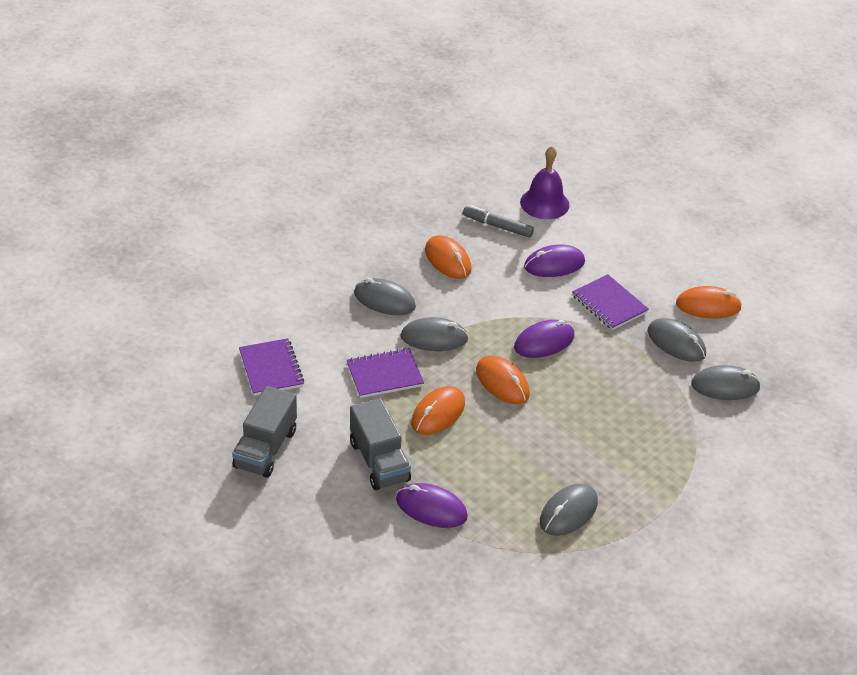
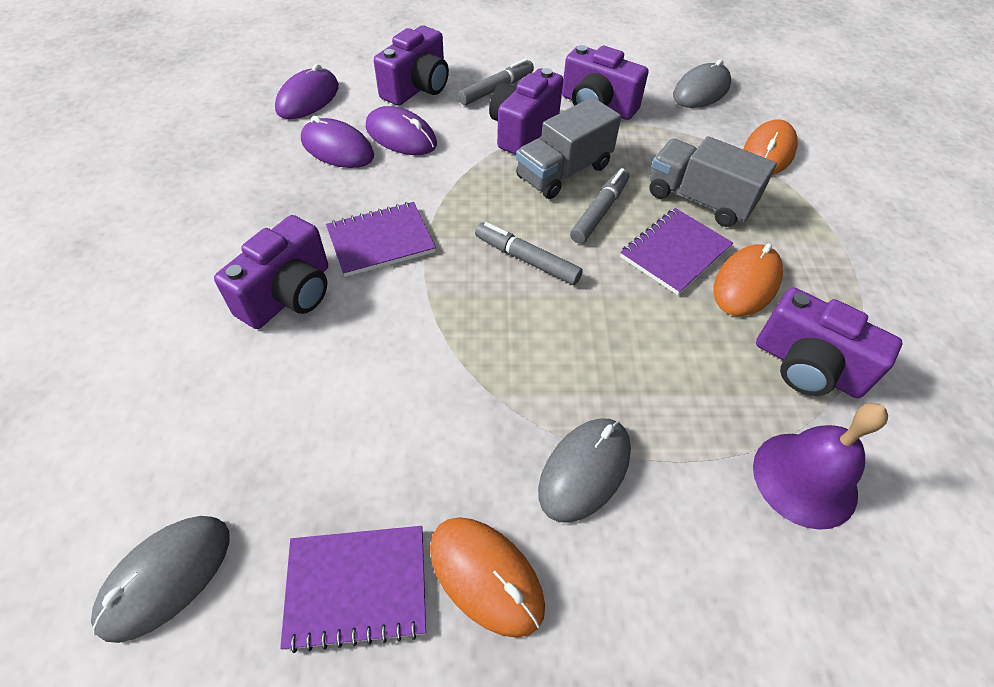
grey marker: 1 -> 3
grey mouse: 5 -> 3
orange mouse: 4 -> 3
purple camera: 0 -> 5

